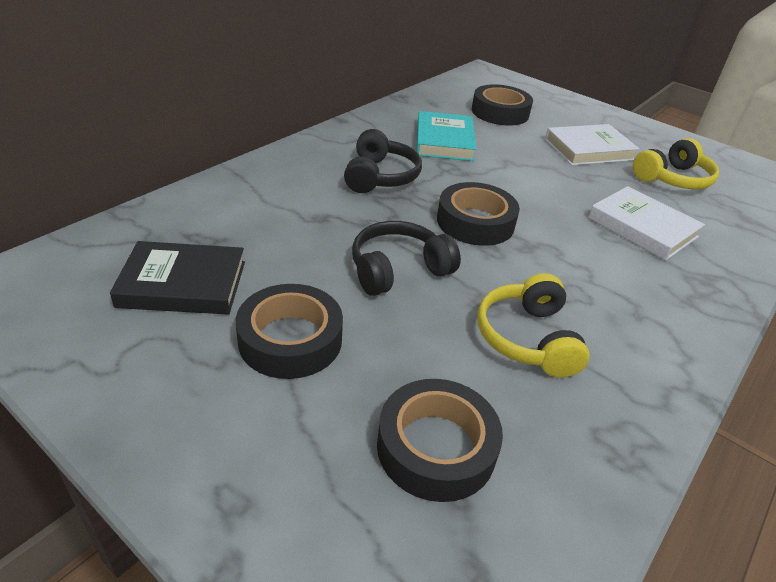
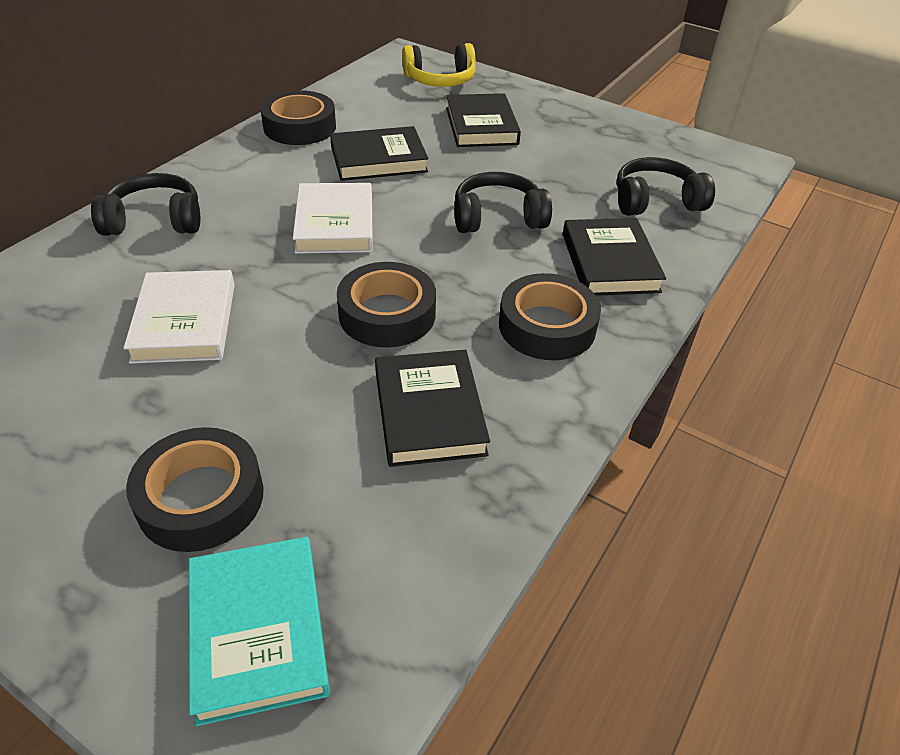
black book: 1 -> 4
black headphones: 2 -> 3
yellow headphones: 2 -> 1

